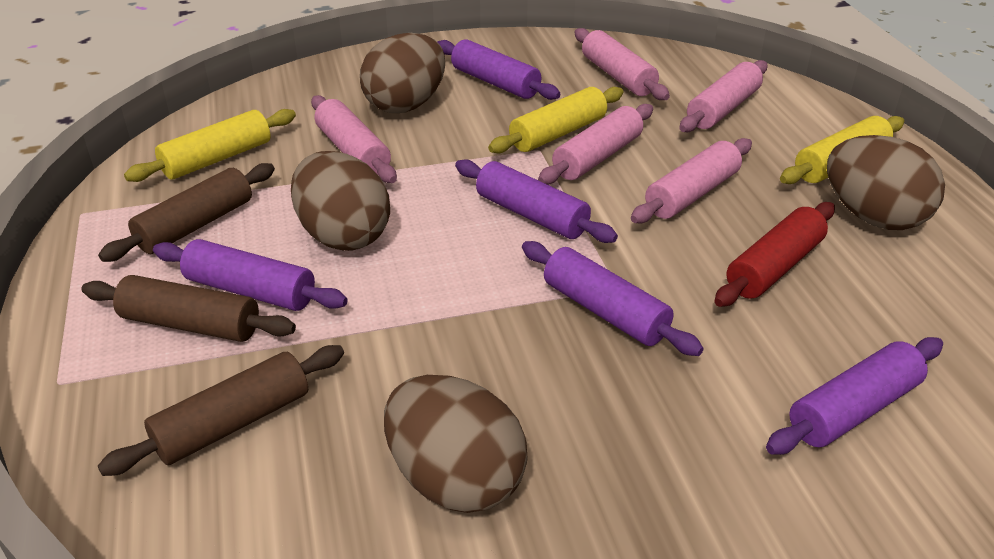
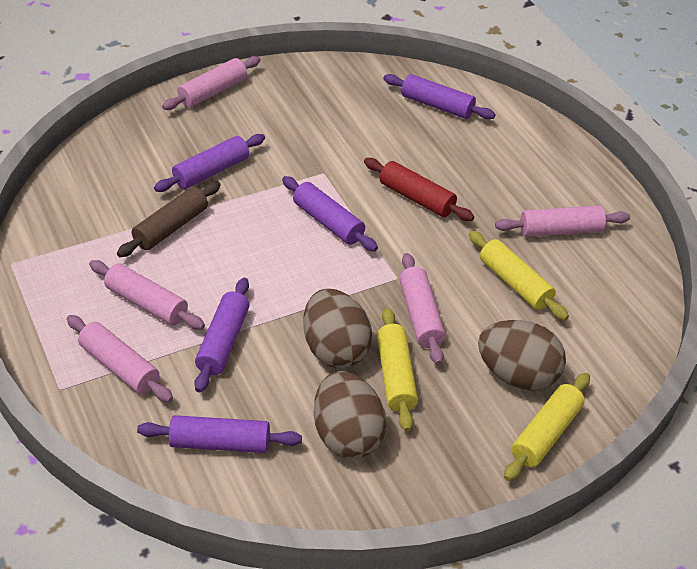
brown egg: 4 -> 3
brown rolling pin: 3 -> 1

